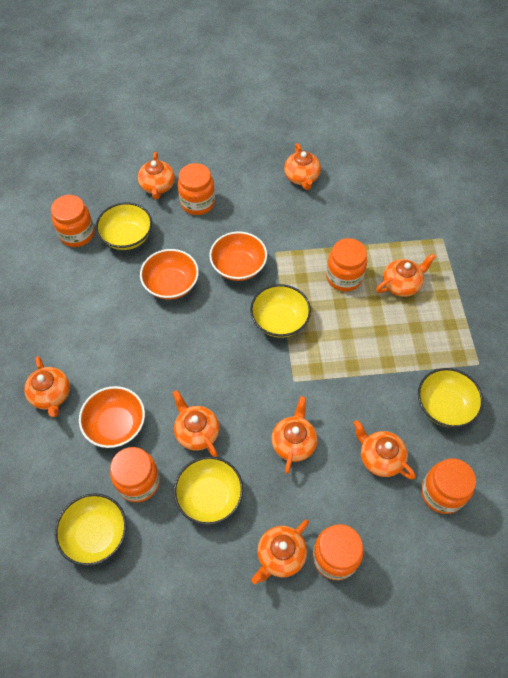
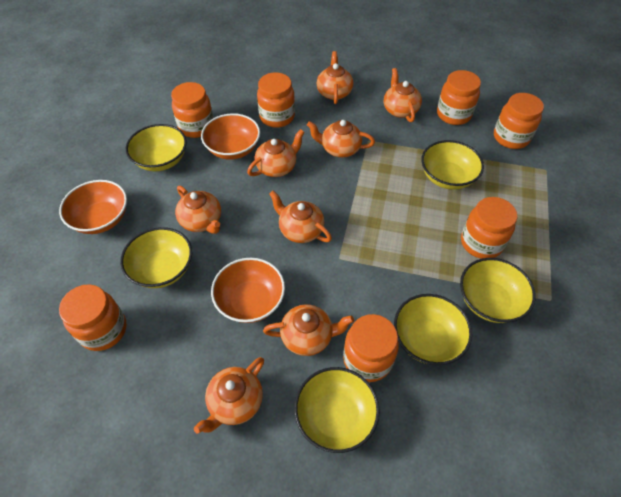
orange jar: 6 -> 7
yellow bowl: 5 -> 6

